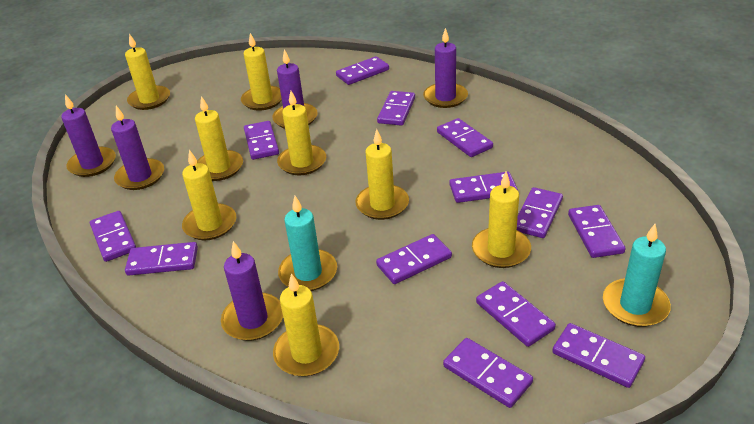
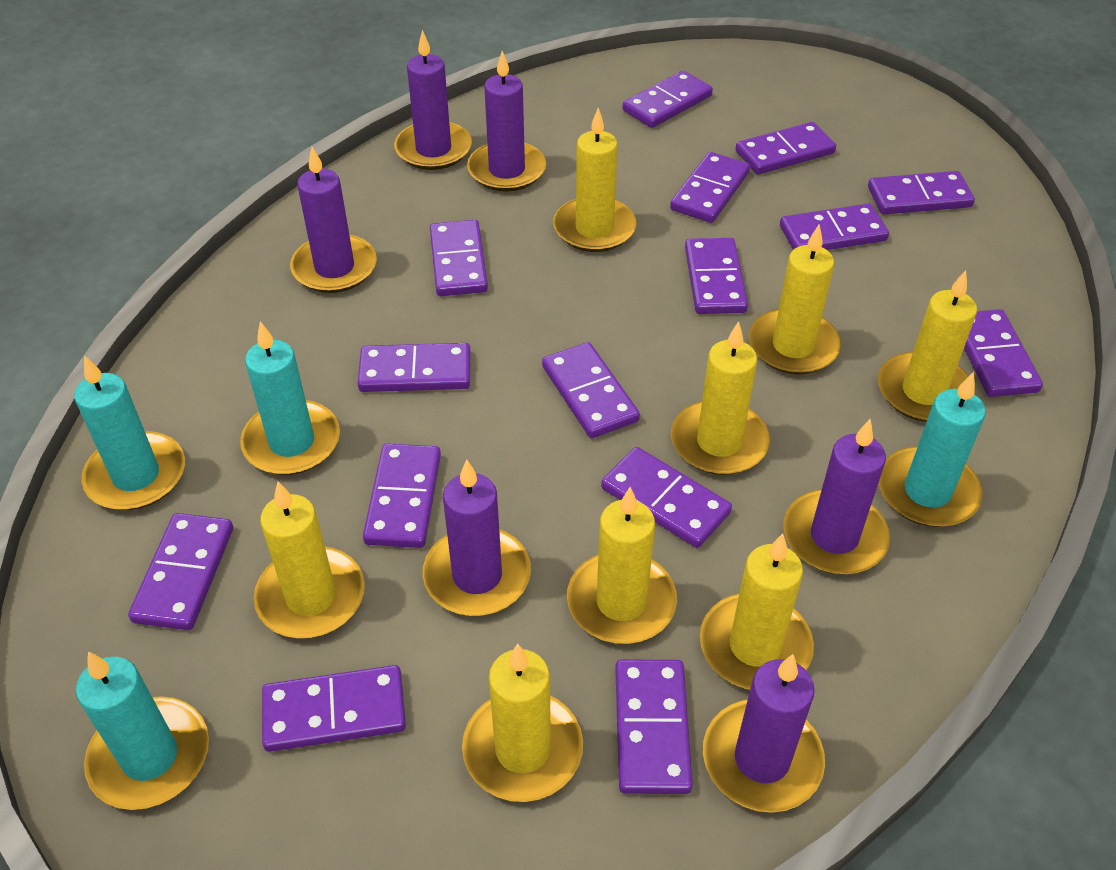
purple candle: 5 -> 6
purple domino: 13 -> 15
turquoise candle: 2 -> 4

